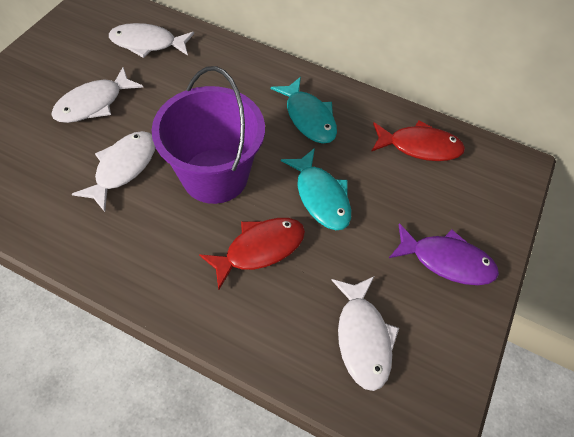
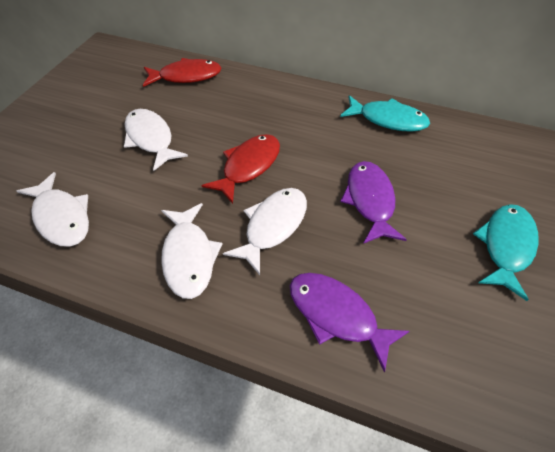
purple bucket: 1 -> 0
purple fish: 1 -> 2

